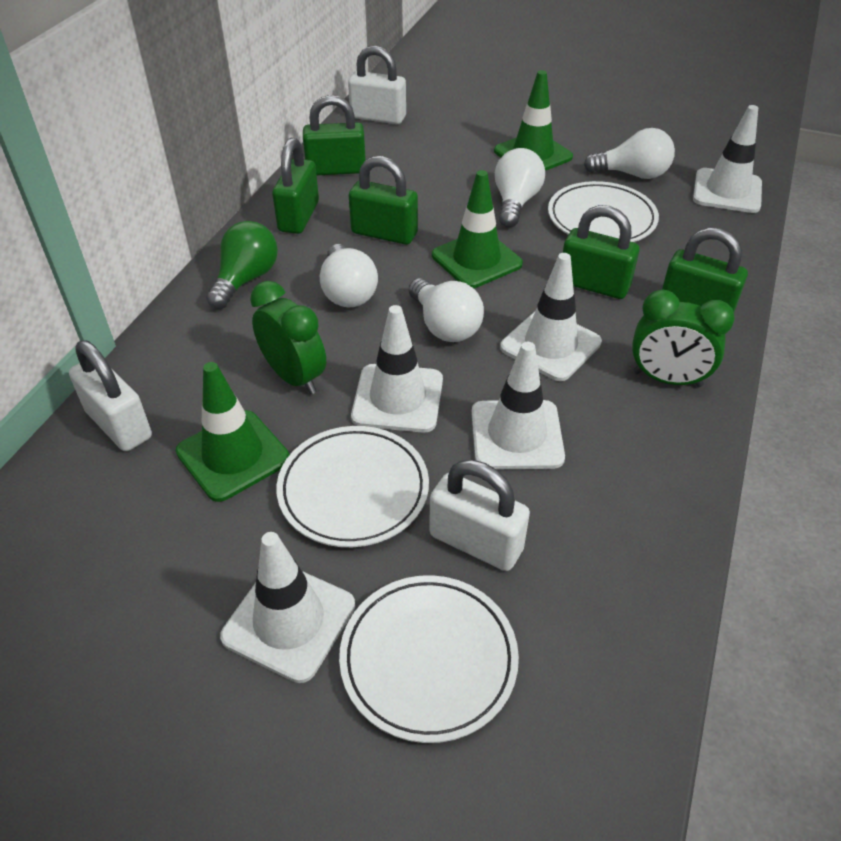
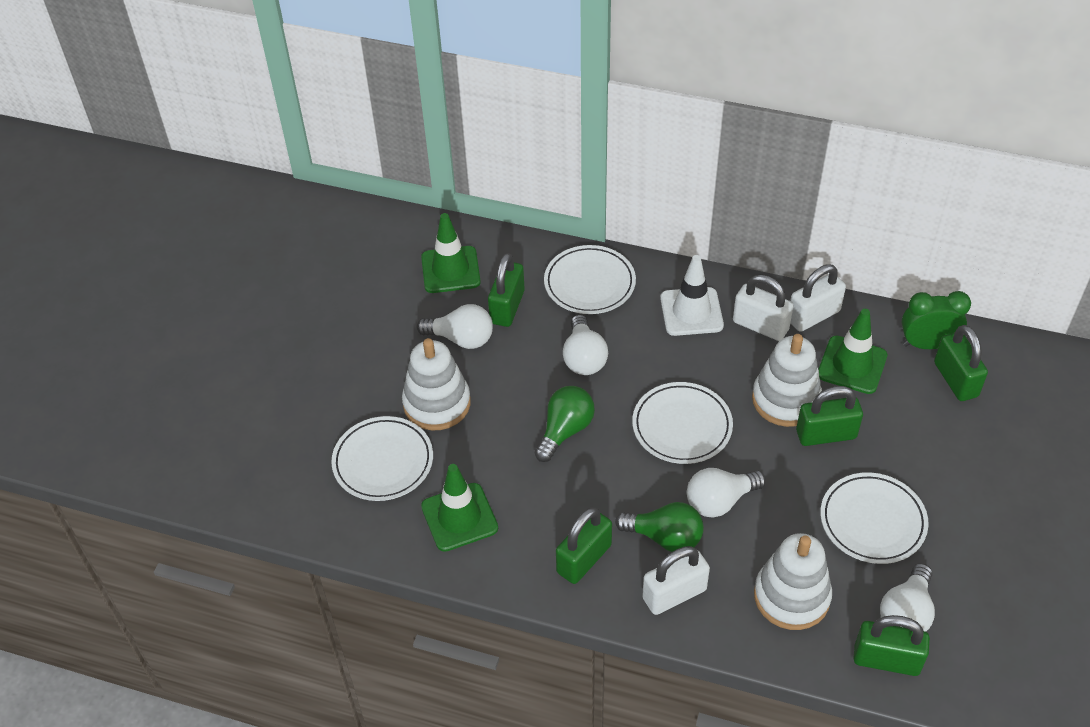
green clock: 2 -> 1
green light bulb: 1 -> 2
white plate: 3 -> 4
white stacking toy: 0 -> 3
white traffic cone: 5 -> 1

